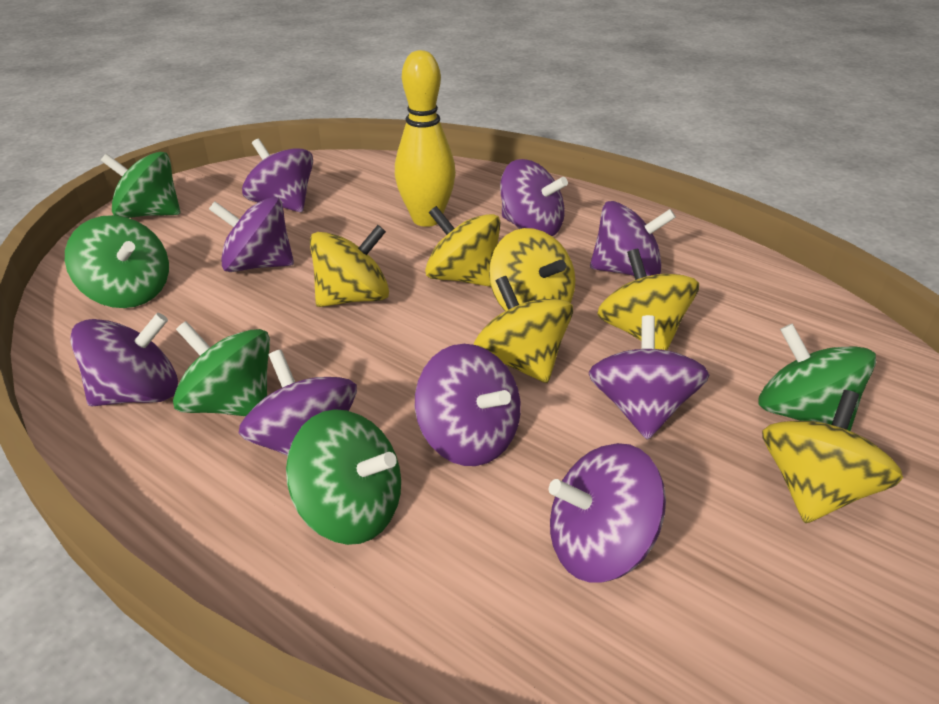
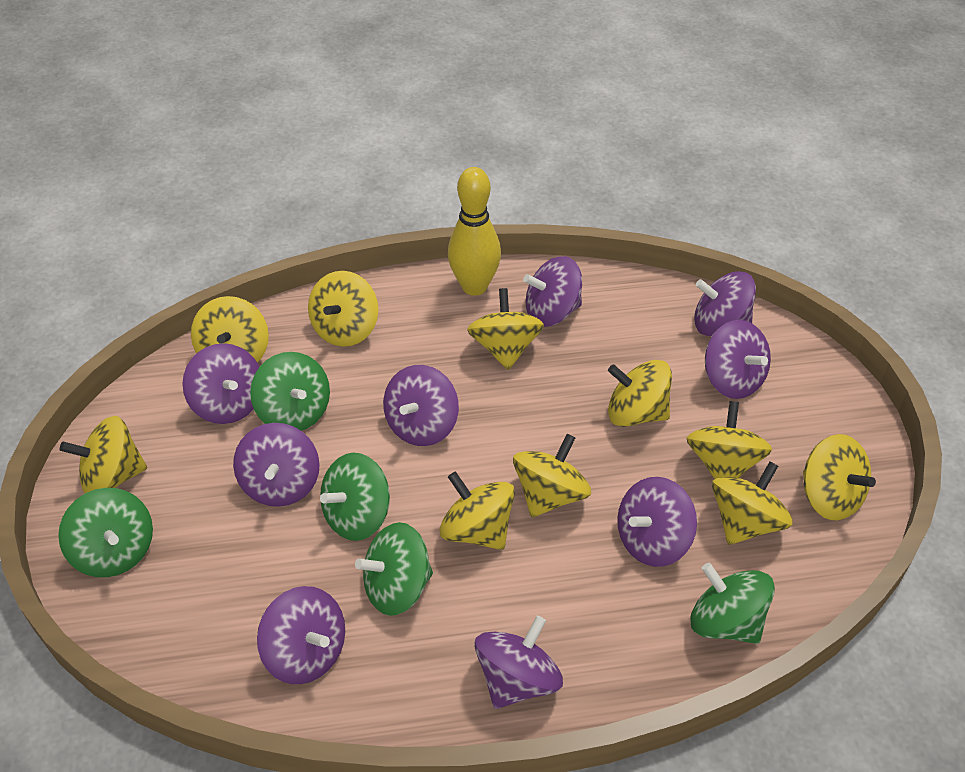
yellow spinning top: 6 -> 10

